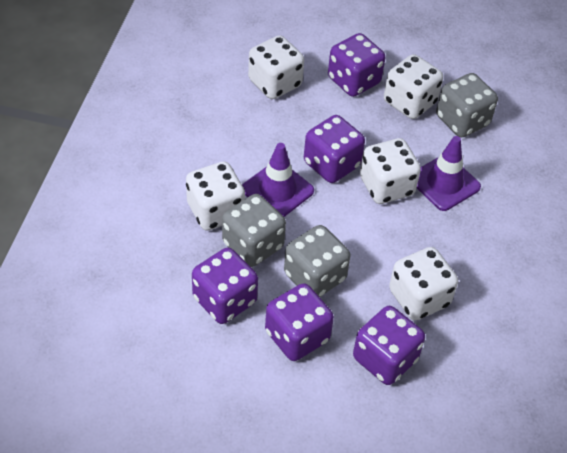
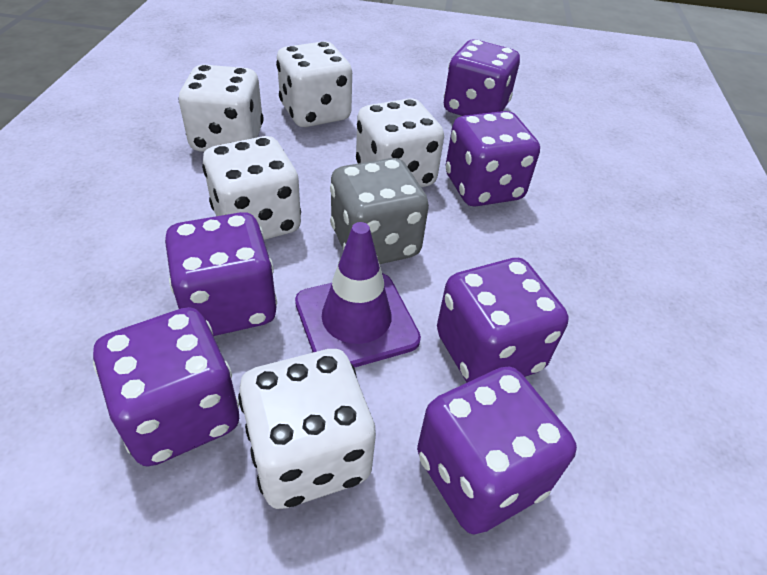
grey dice: 3 -> 1
purple dice: 5 -> 6
purple traffic cone: 2 -> 1

